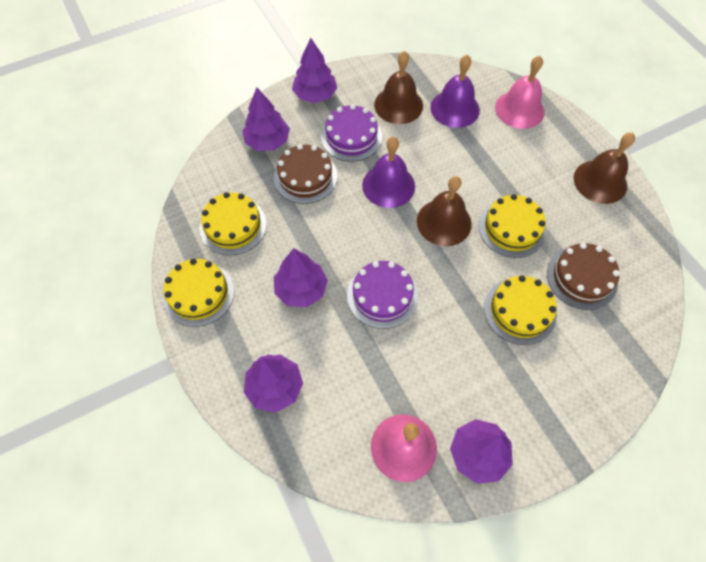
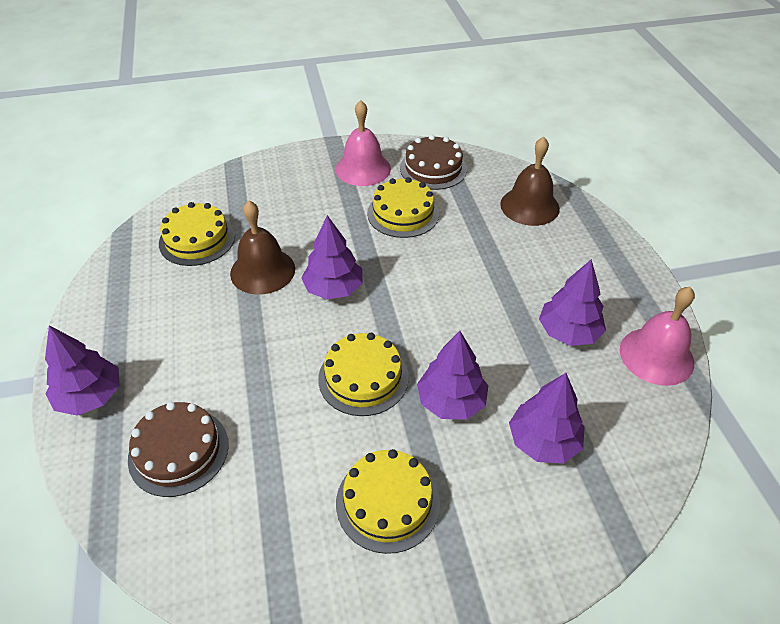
brown bell: 3 -> 2
purple bell: 2 -> 0
purple cake: 2 -> 0

